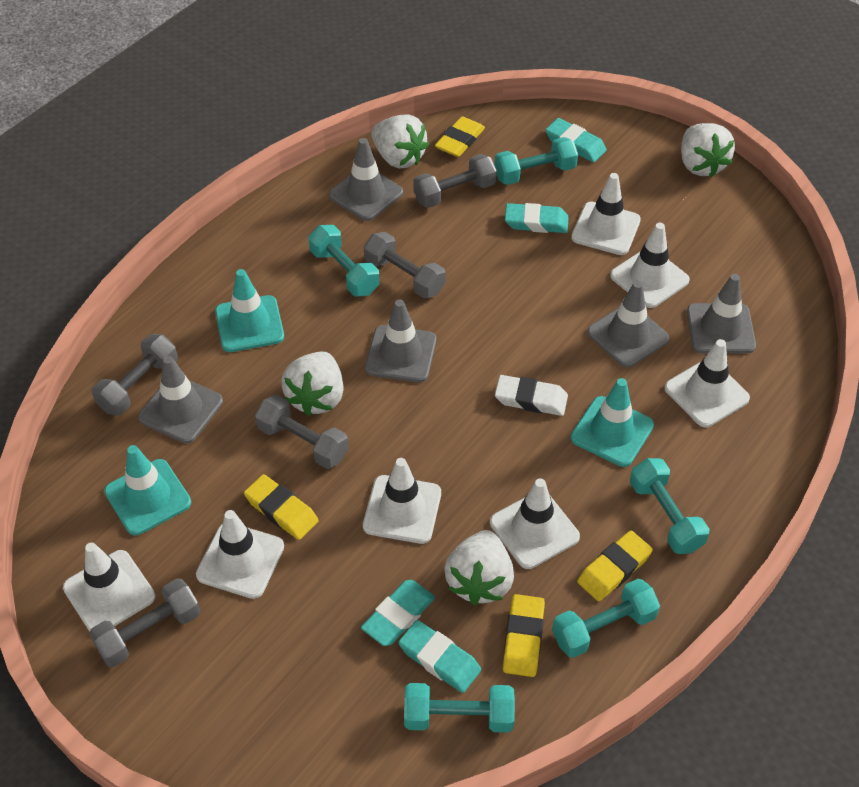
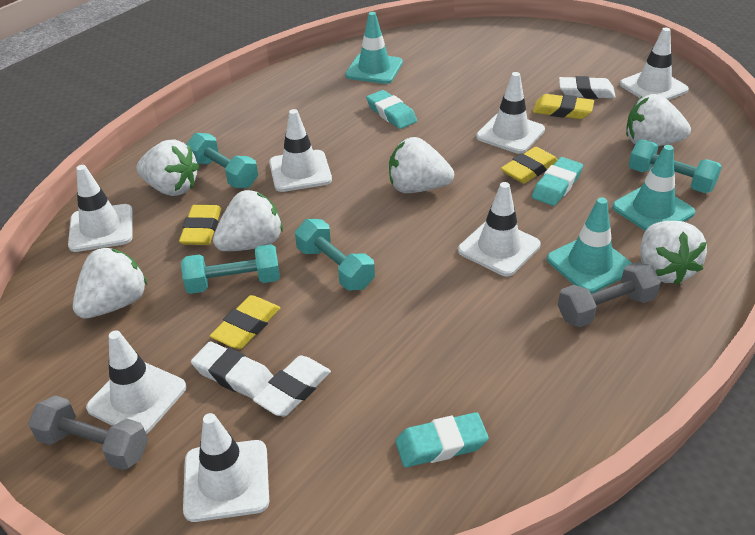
grey dumbbell: 5 -> 2
grey traffic cone: 5 -> 0
turquoise dumbbell: 5 -> 4
turquoise eraser: 4 -> 3
white eraser: 1 -> 3
white strawberry: 4 -> 6

